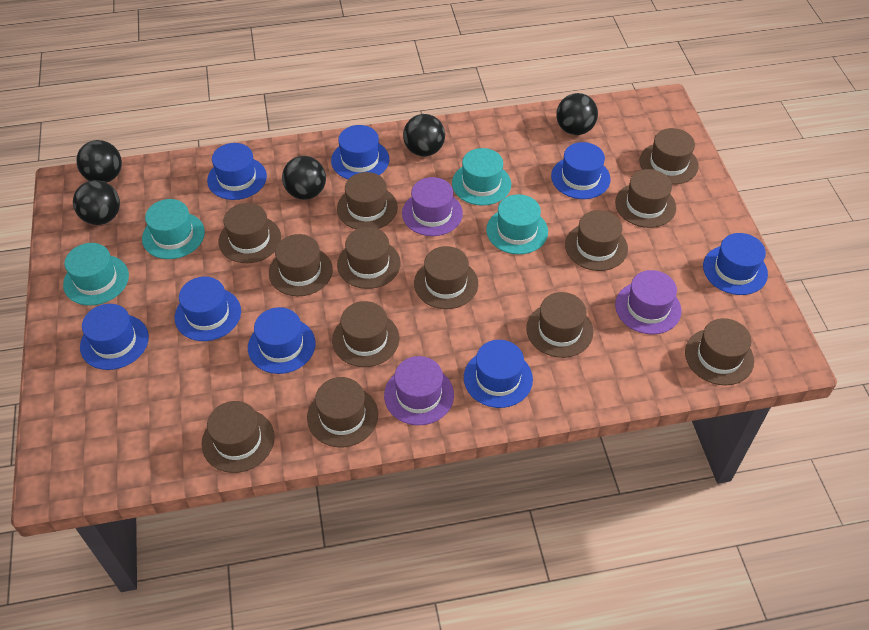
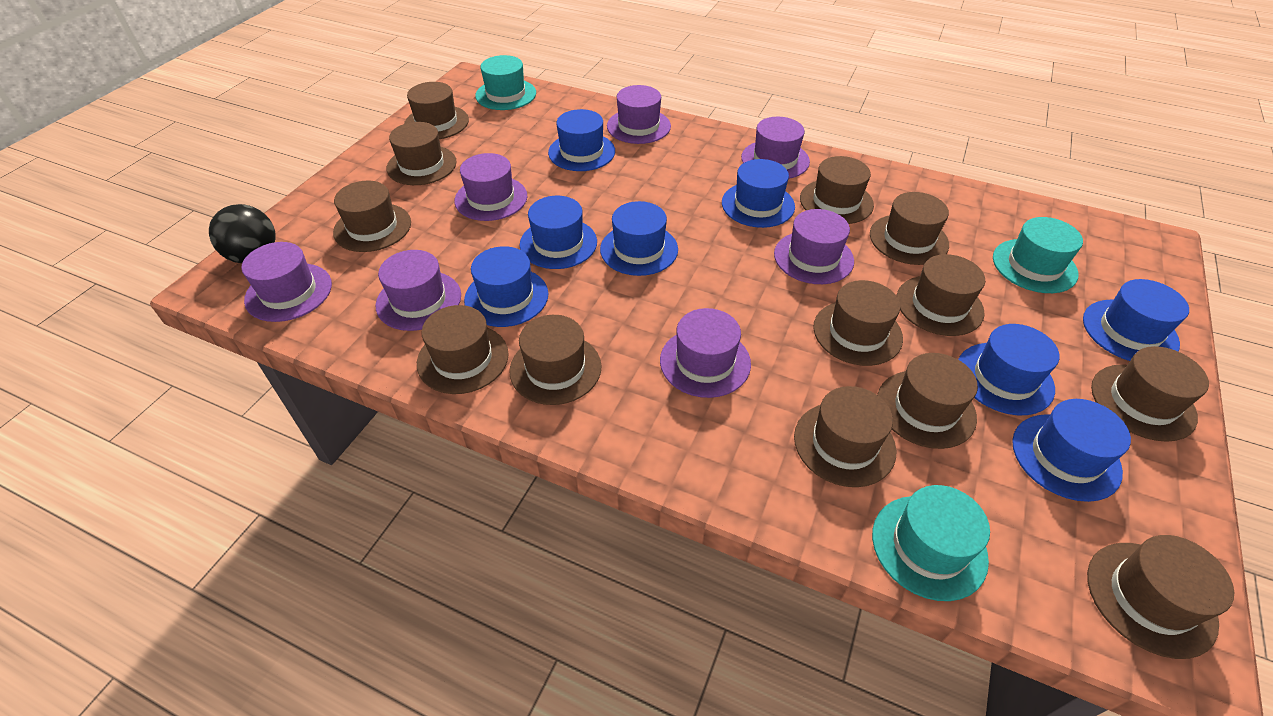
black ball: 5 -> 1
purple hat: 3 -> 7
turquoise hat: 4 -> 3

